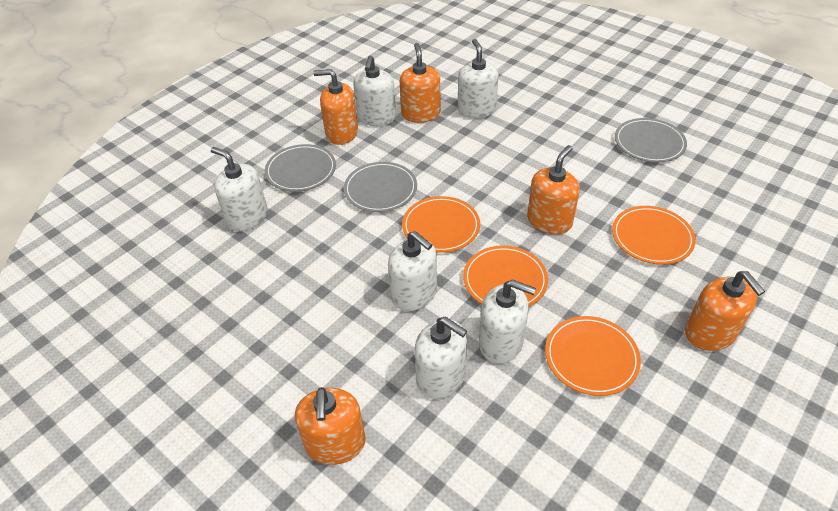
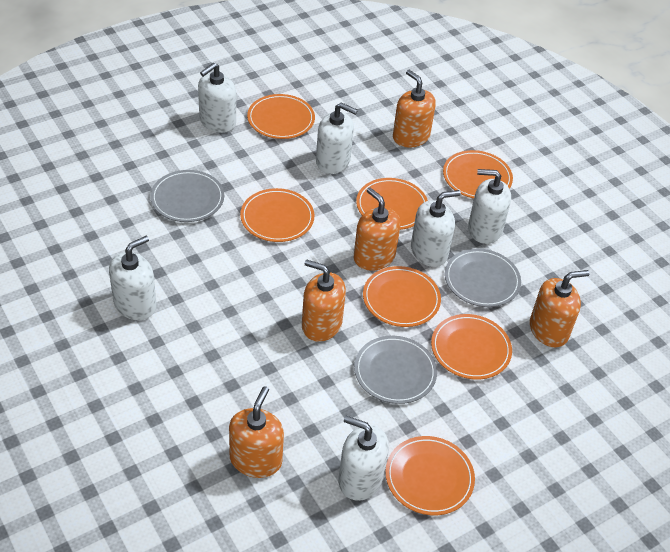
orange plate: 4 -> 7

